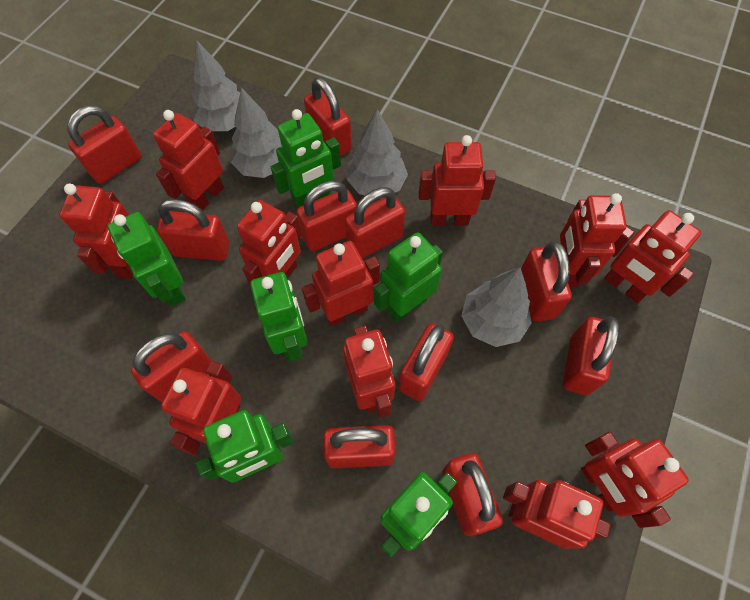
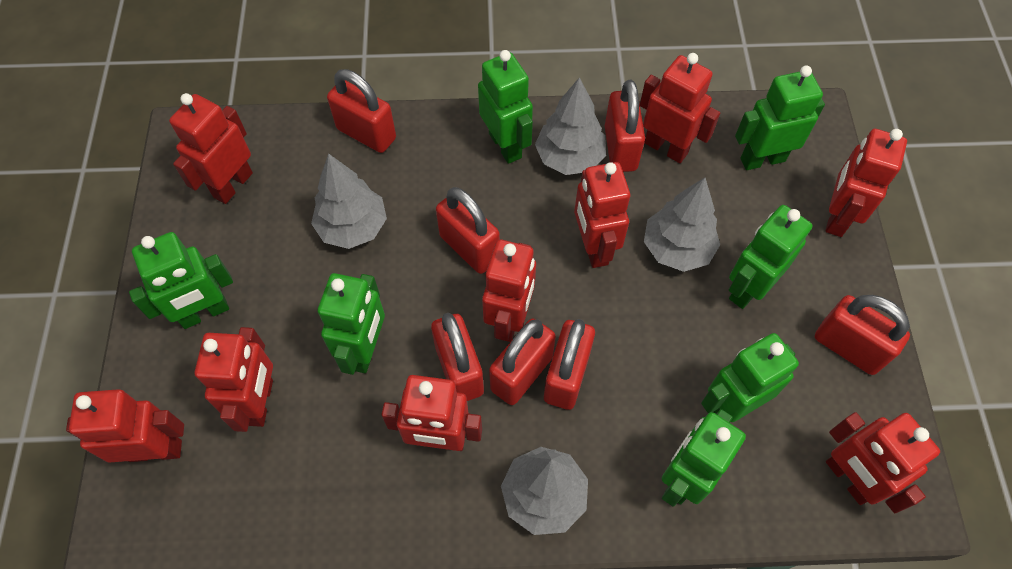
green robot: 6 -> 7
red padlock: 11 -> 7
red robot: 11 -> 9

